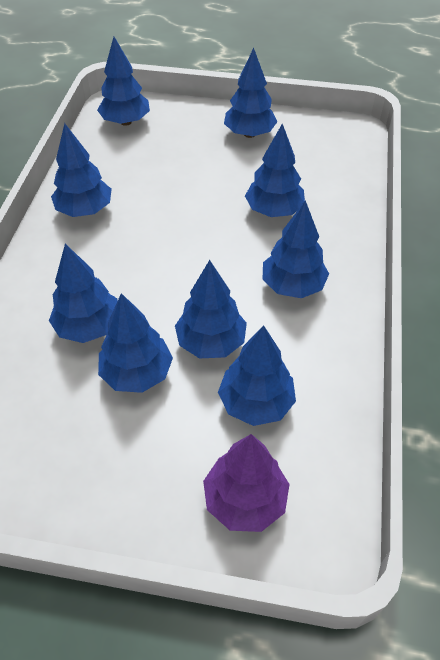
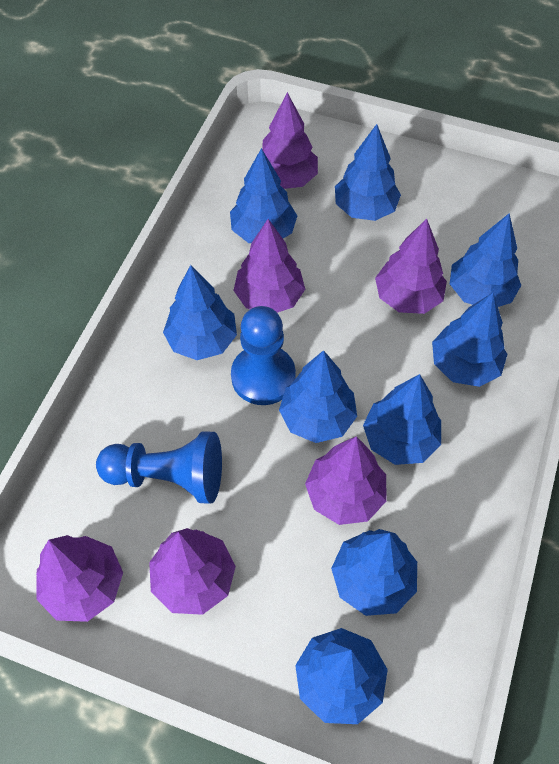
blue pawn: 0 -> 2
purple tree: 1 -> 6

